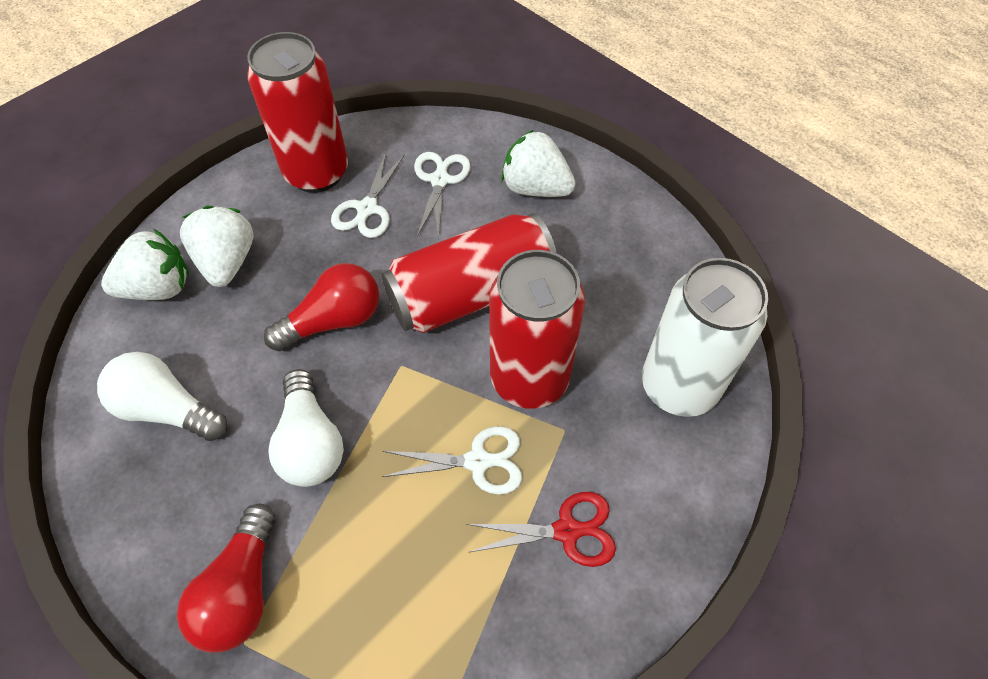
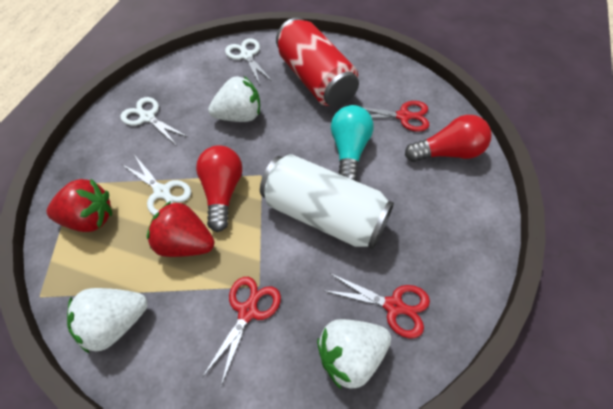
red can: 3 -> 1
red scissors: 1 -> 3
red strawberry: 0 -> 2
turquoise light bulb: 0 -> 1
white light bulb: 2 -> 0

